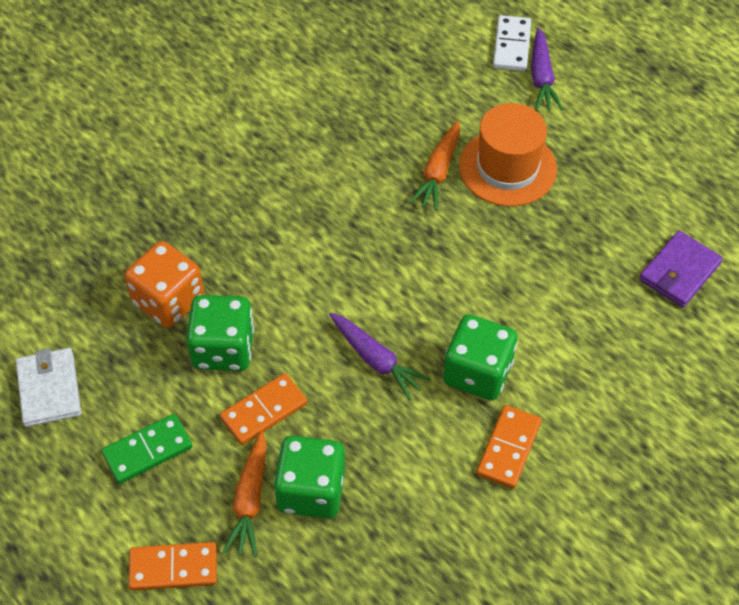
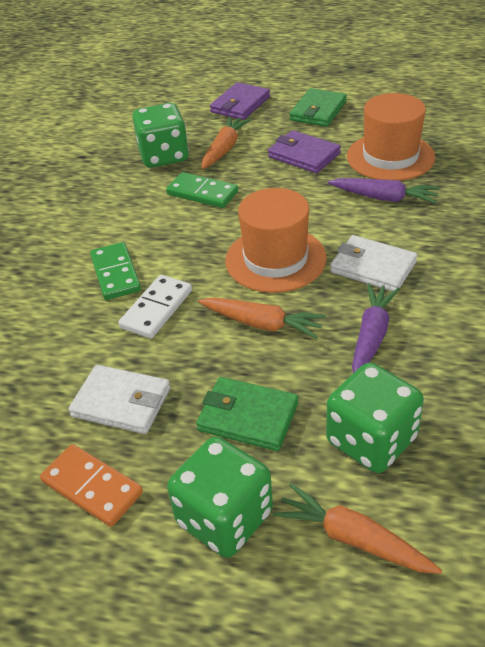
green domino: 1 -> 2
green wallet: 0 -> 2
orange carrot: 2 -> 3
orange dice: 1 -> 0
orange domino: 3 -> 1
orange hat: 1 -> 2
purple wallet: 1 -> 2
white wallet: 1 -> 2

